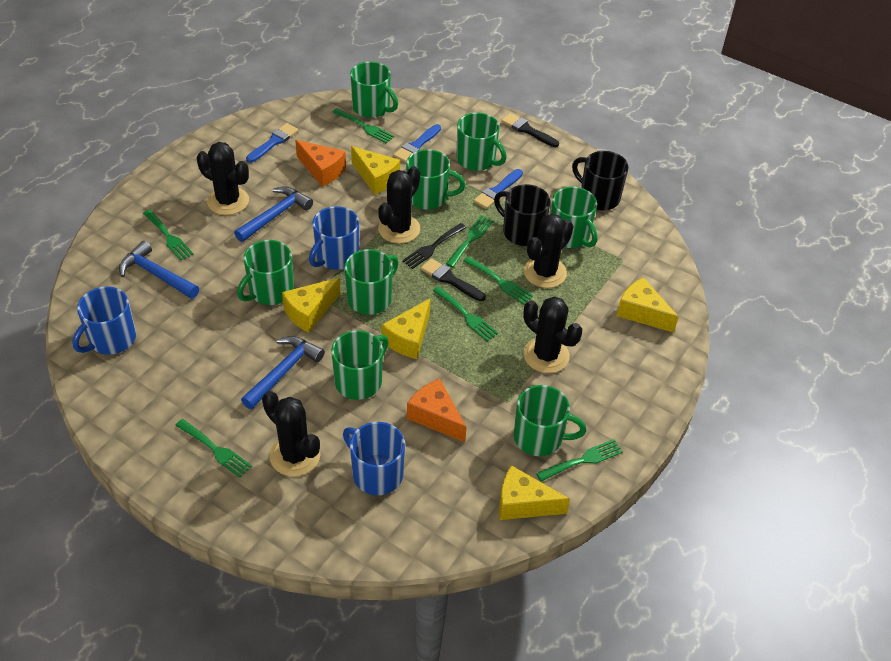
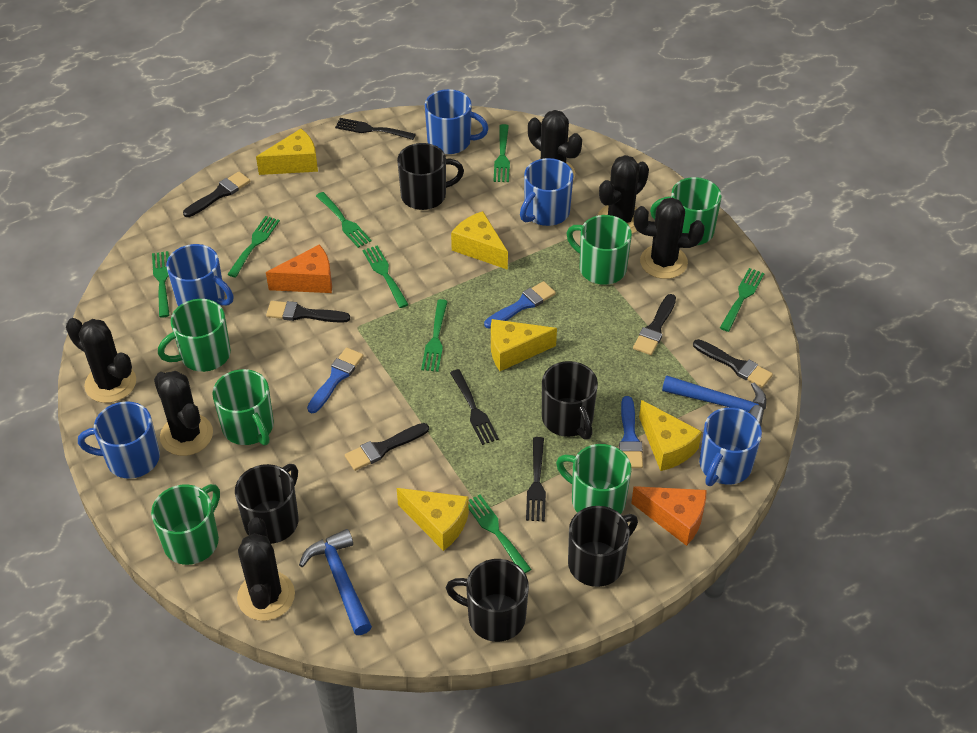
black brush: 2 -> 5
black cactus: 5 -> 6
black fork: 1 -> 3
black mug: 2 -> 5
blue hammer: 3 -> 2
blue mug: 3 -> 5
green fork: 7 -> 8
green mug: 8 -> 6

